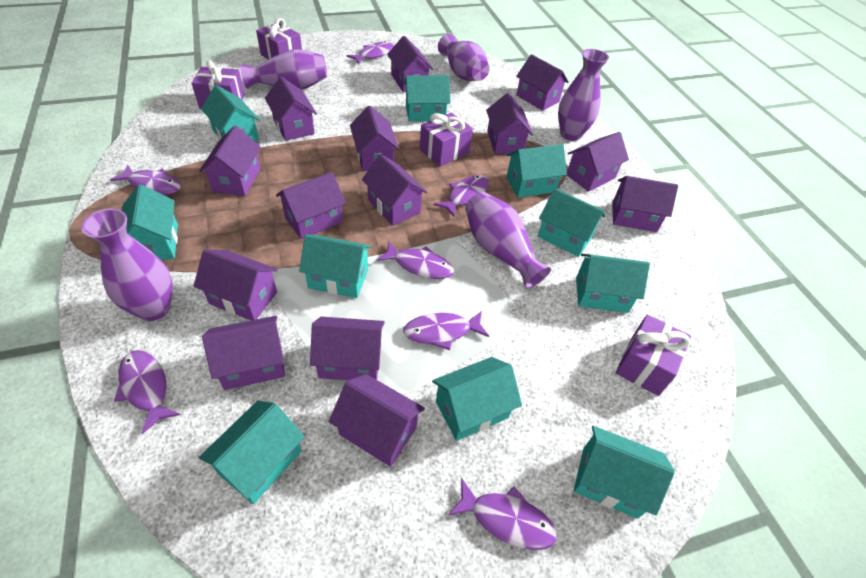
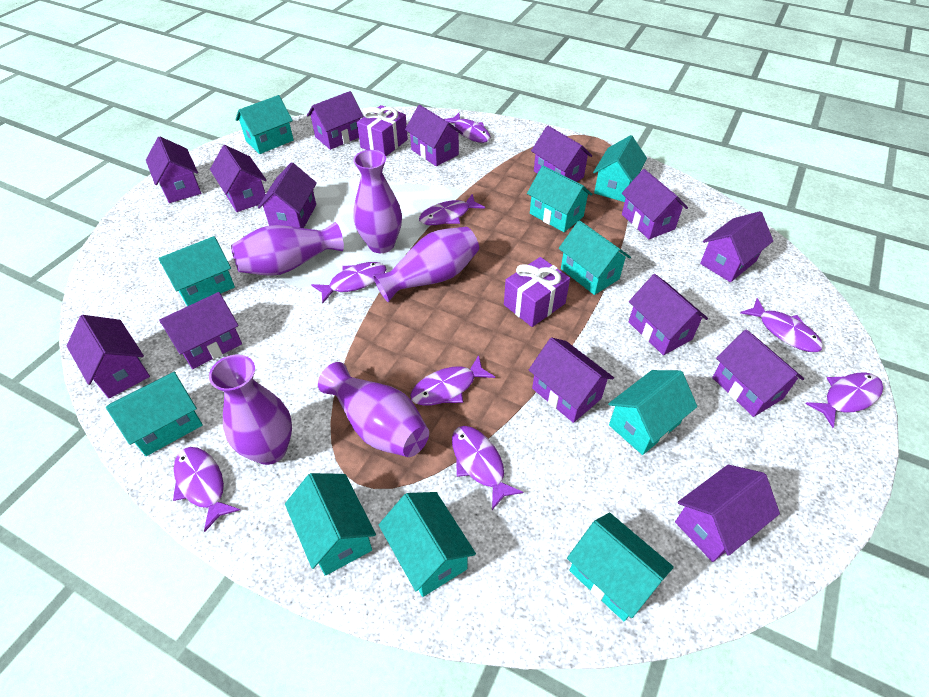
purple fish: 7 -> 8
purple gift: 4 -> 2

